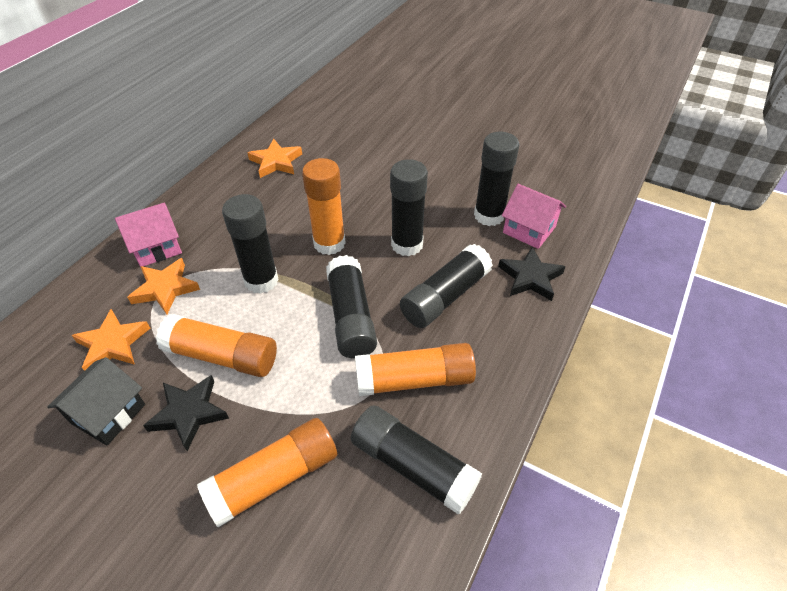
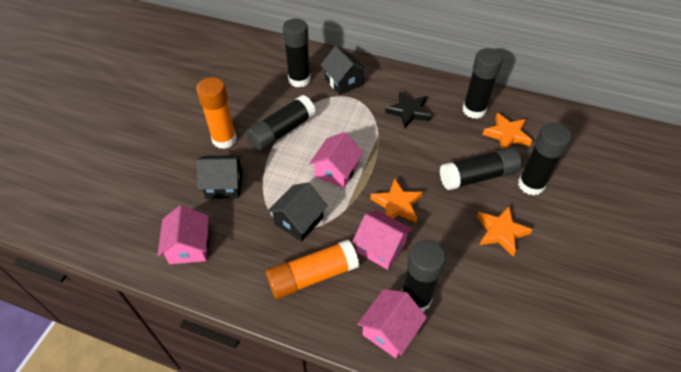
black house: 1 -> 3
black star: 2 -> 1
orange glue stick: 4 -> 2
pink house: 2 -> 4

